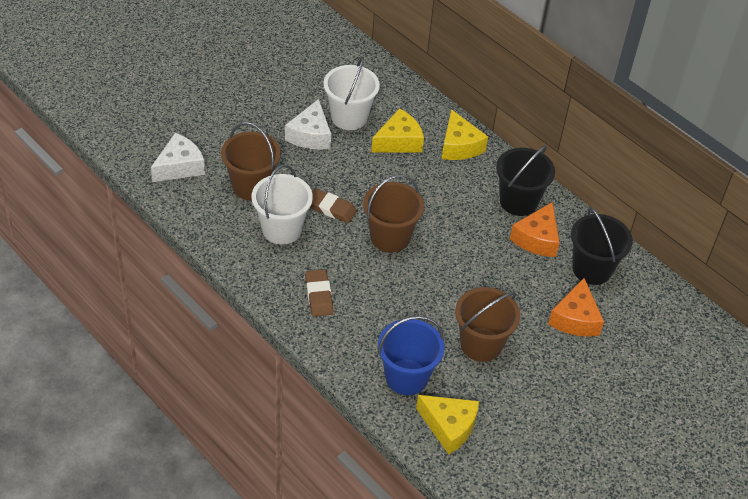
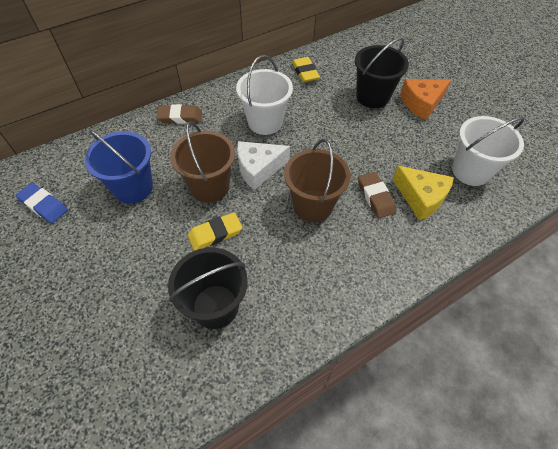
blue eraser: 0 -> 1
brown bucket: 3 -> 2
orange cheese: 2 -> 1
white cheese: 2 -> 1
yellow cheese: 3 -> 1
yellow eraser: 0 -> 2

